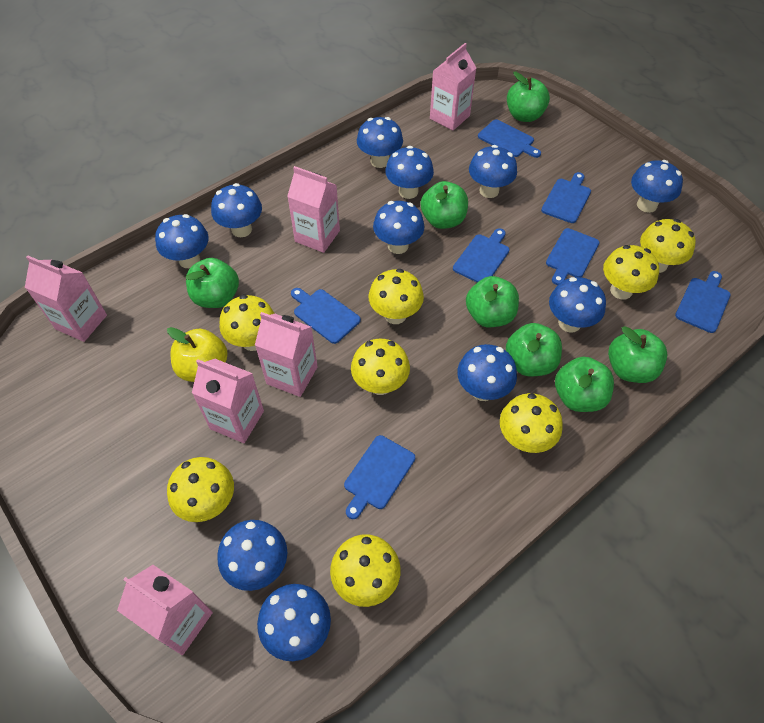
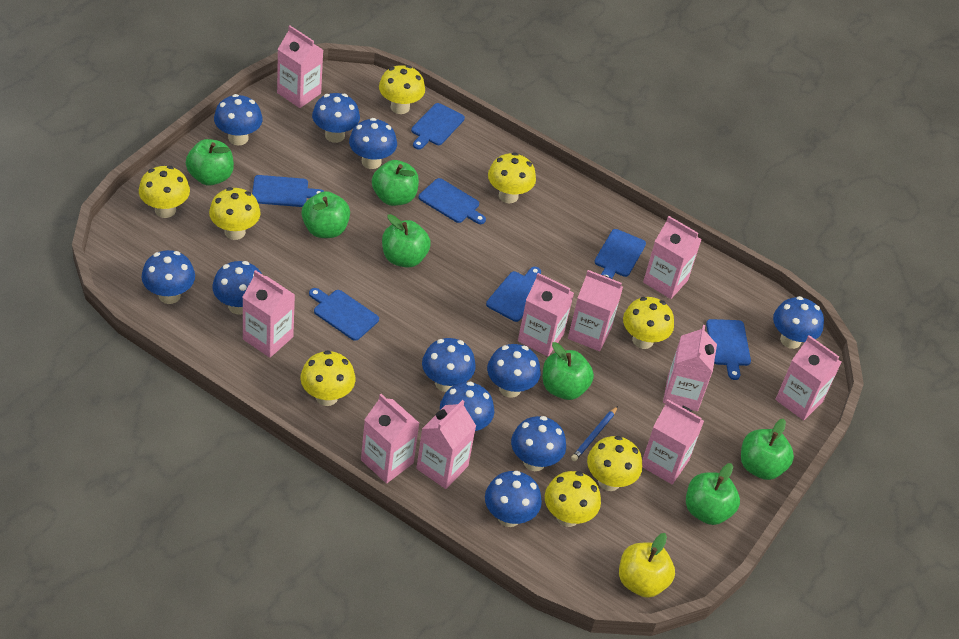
blue pencil: 0 -> 1
pink carton: 6 -> 10

